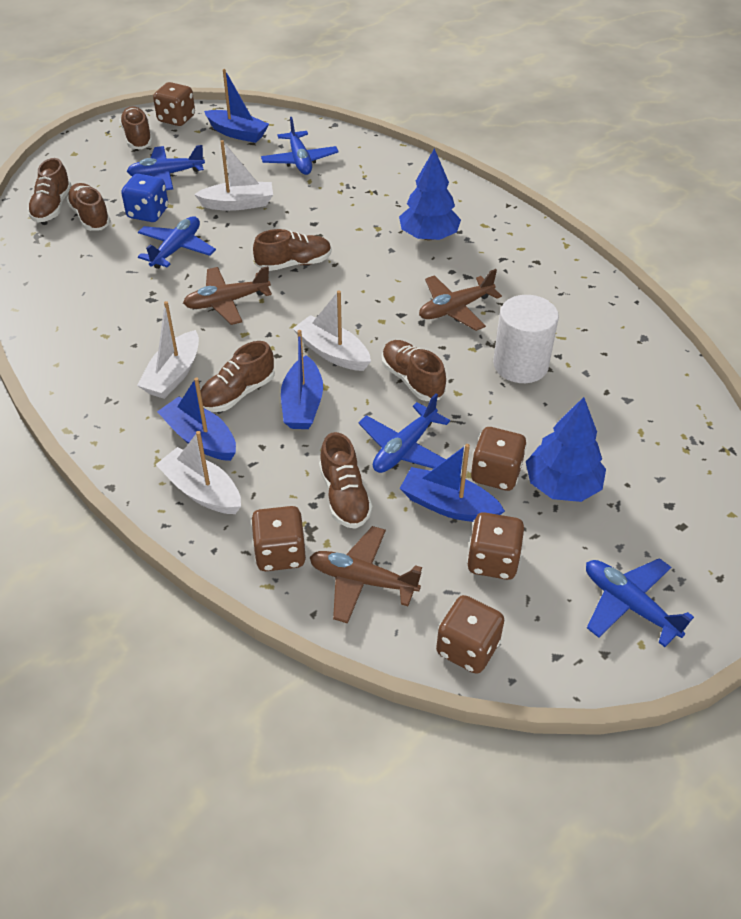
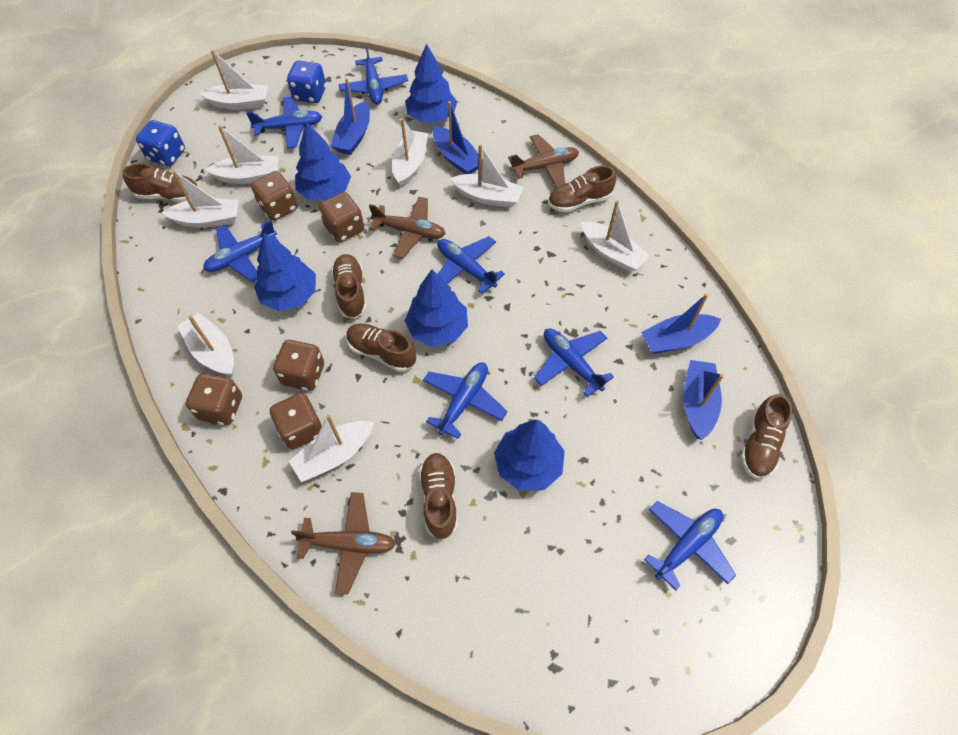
blue dice: 1 -> 2
blue plane: 5 -> 7
blue tree: 2 -> 5
brown shoe: 7 -> 6
white boat: 4 -> 8
white cylinder: 1 -> 0

